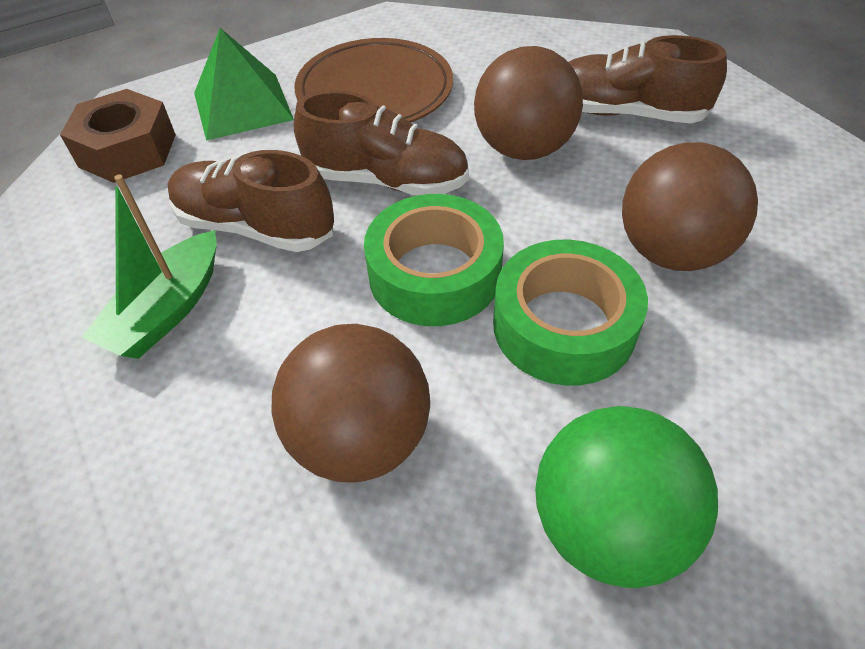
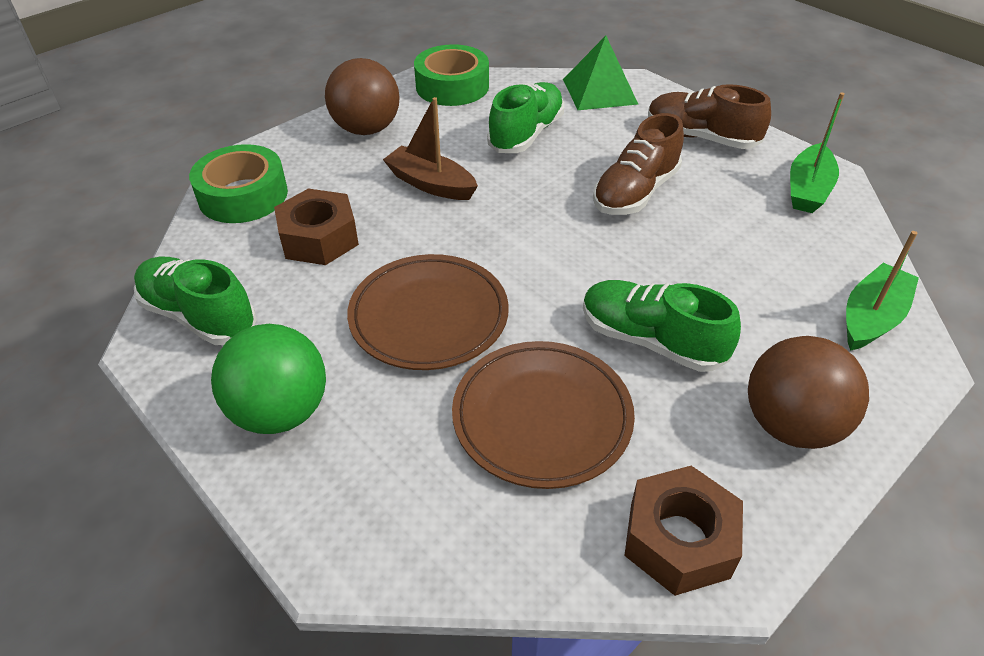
brown ball: 3 -> 2
brown boat: 0 -> 1
brown nut: 1 -> 2
brown plate: 1 -> 2
brown shoe: 3 -> 2
green boat: 1 -> 2
green shoe: 0 -> 3

